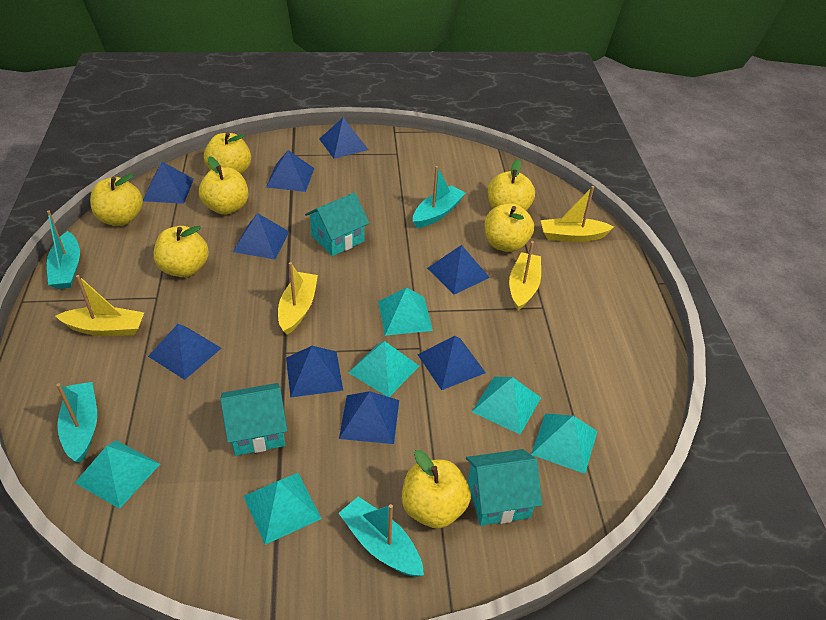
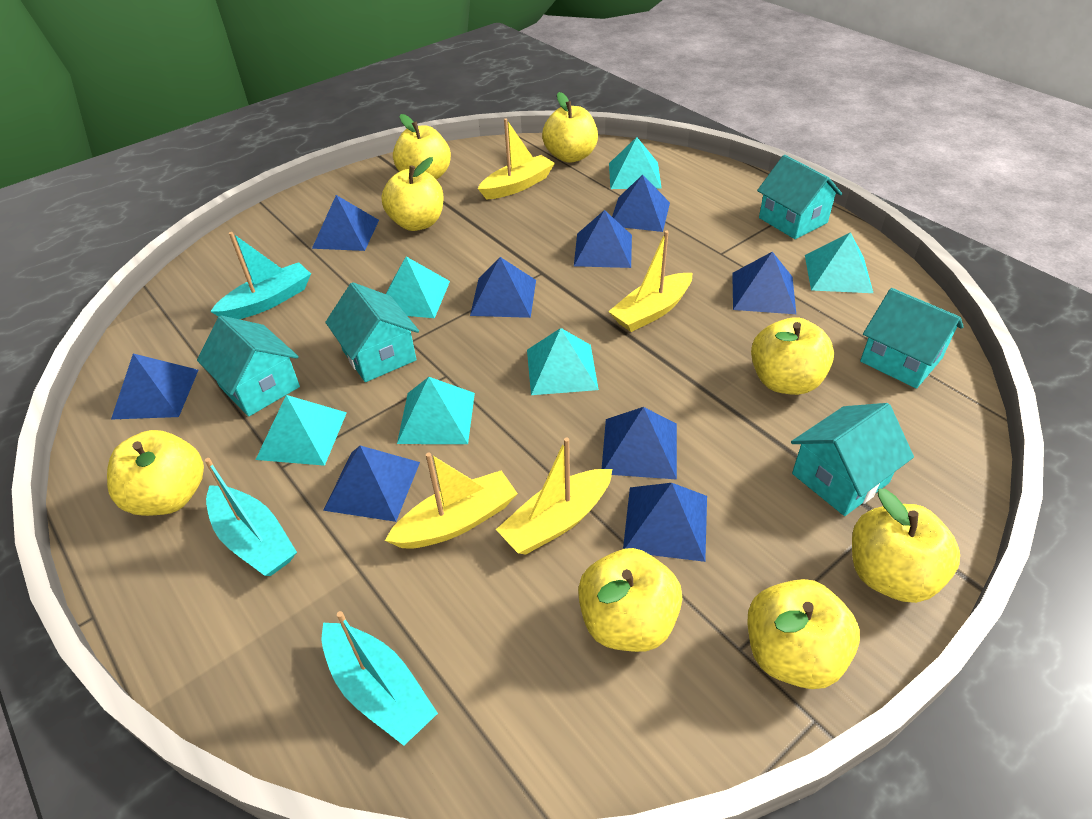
turquoise boat: 4 -> 3
turquoise house: 3 -> 5
yellow apple: 7 -> 8

